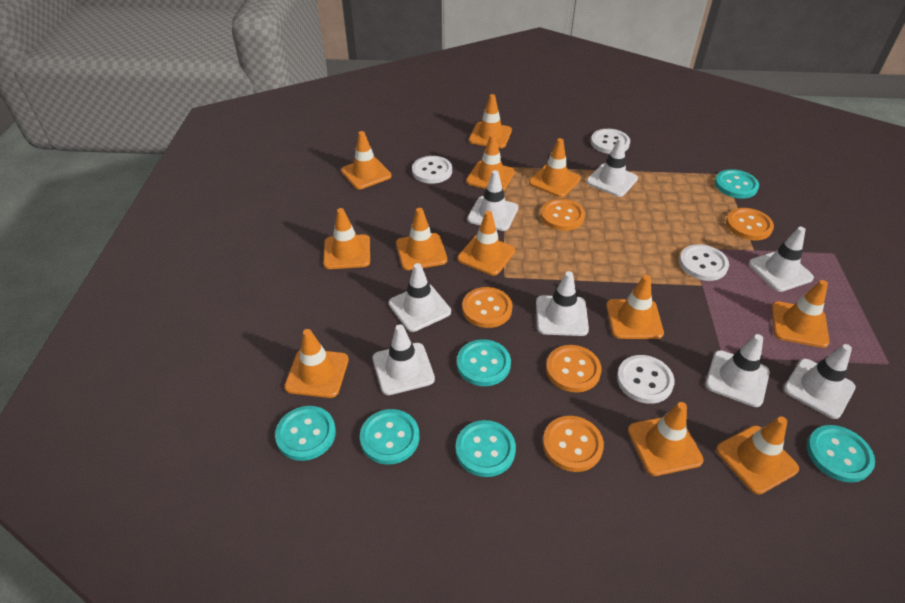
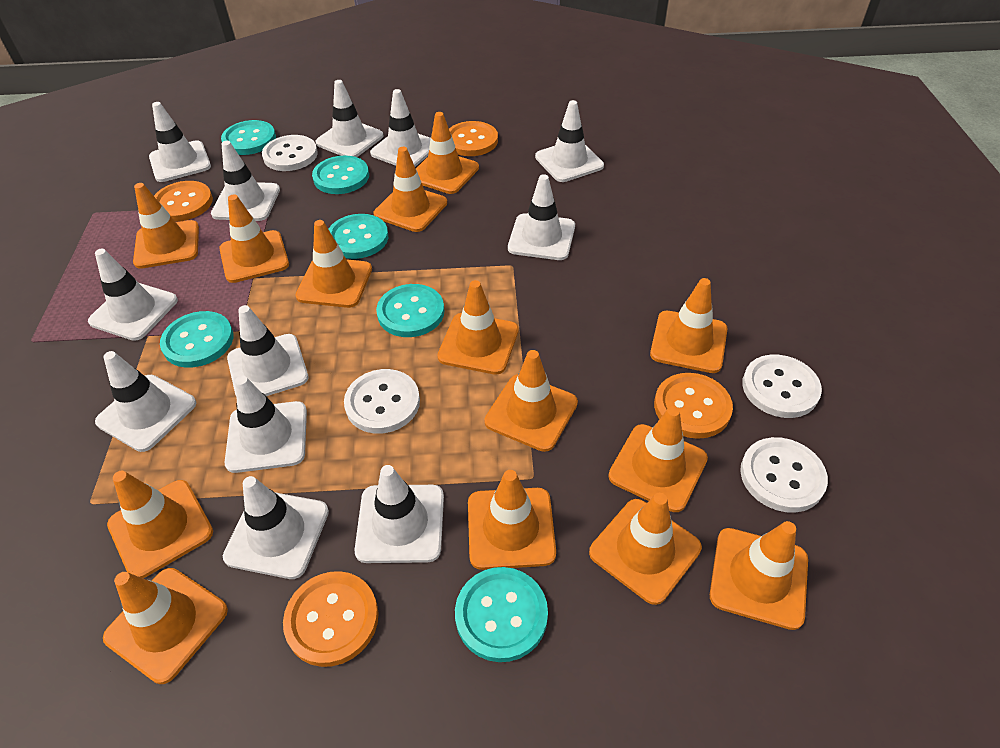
orange button: 5 -> 4
orange traffic cone: 12 -> 14
white traffic cone: 8 -> 12

